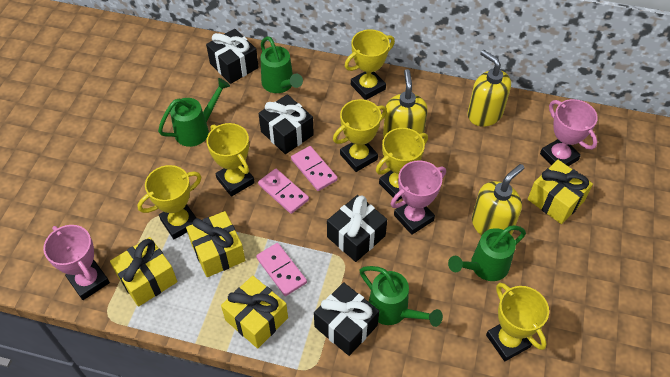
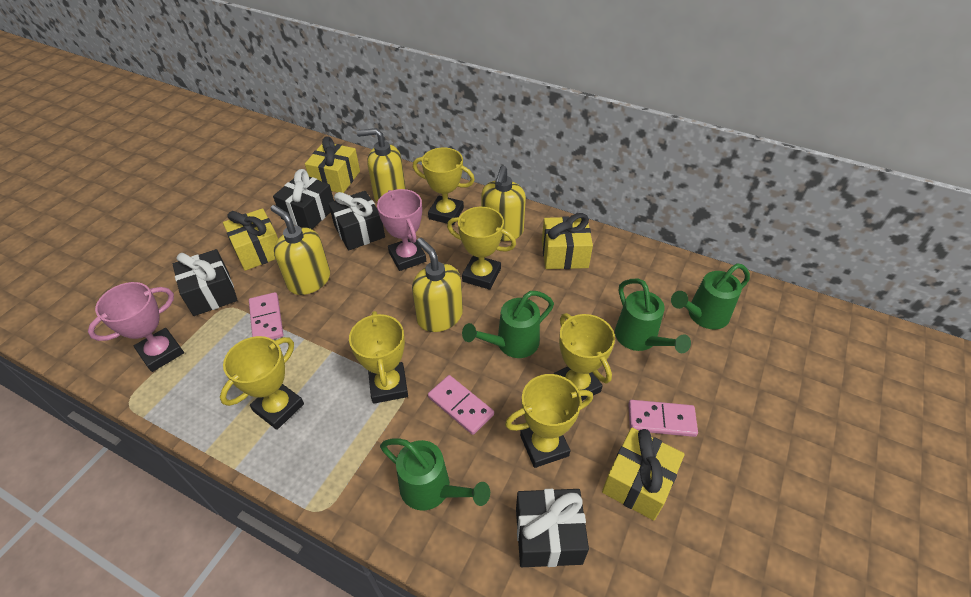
pink trophy: 3 -> 2
yellow soap dispenser: 3 -> 4

